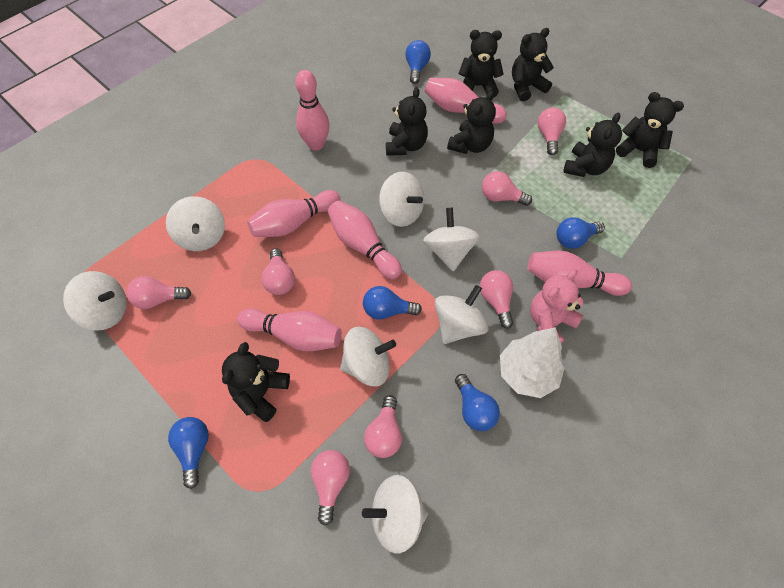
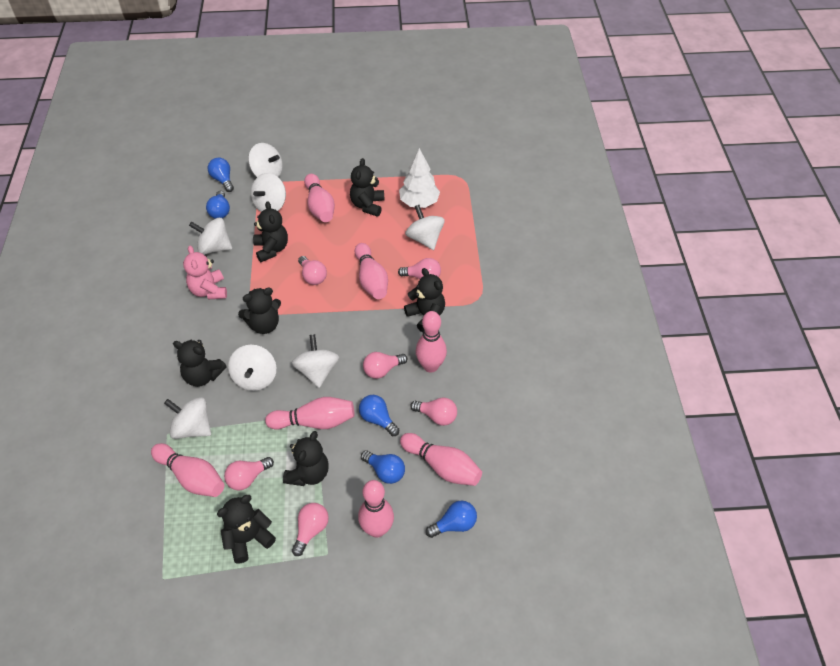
pink bowling pin: 6 -> 7
pink light bulb: 7 -> 6

